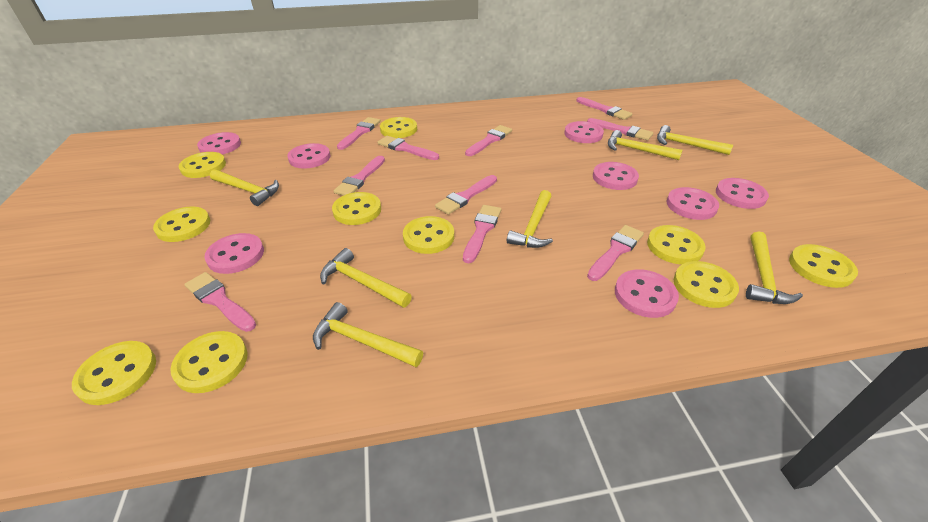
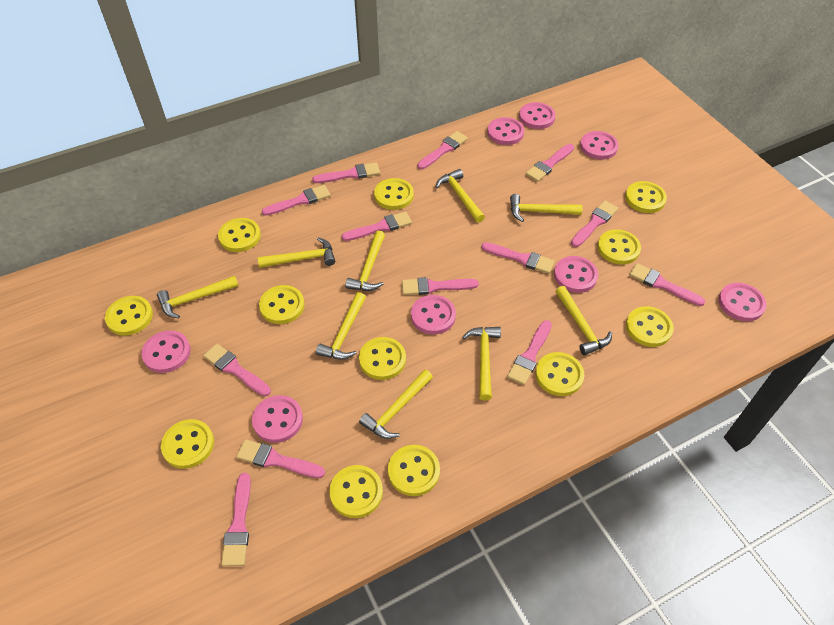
pink brush: 10 -> 13
yellow button: 10 -> 12
yellow hammer: 7 -> 9

